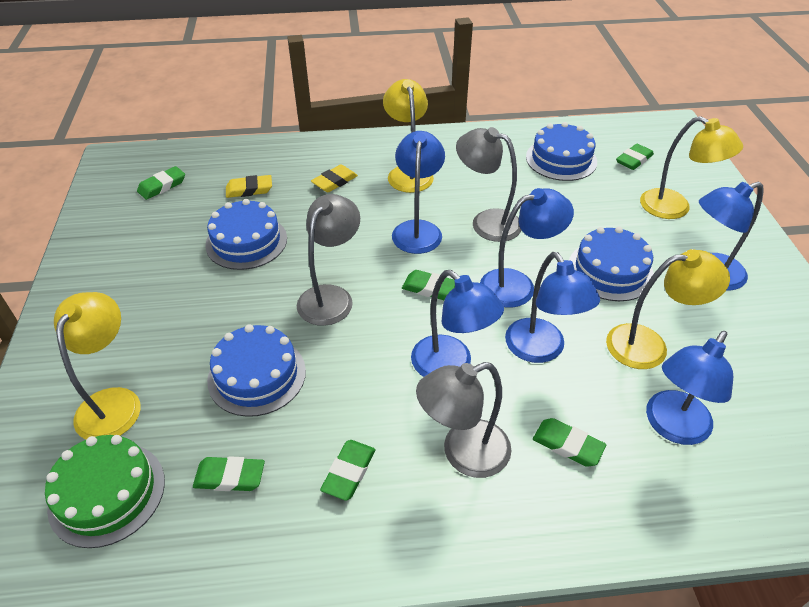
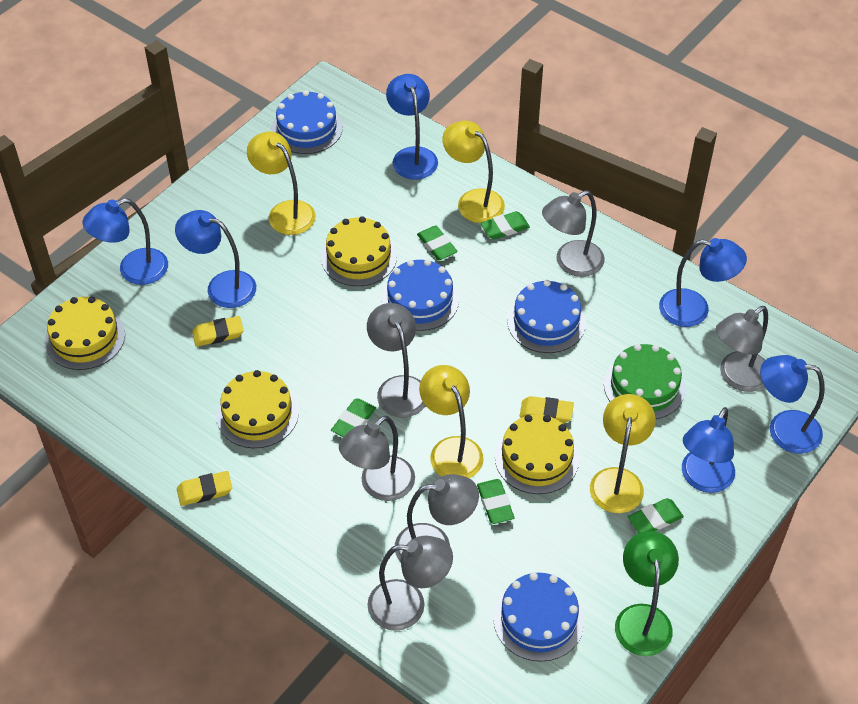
green eraser: 6 -> 5
green lamp: 0 -> 1
grey lamp: 3 -> 6
yellow cake: 0 -> 4
yellow eraser: 2 -> 3

